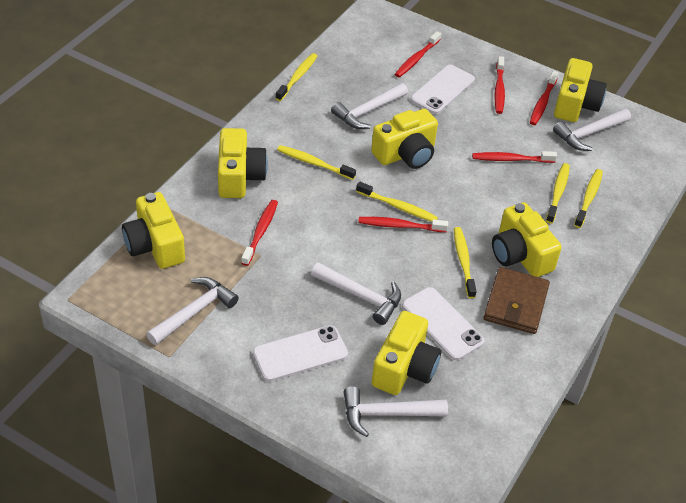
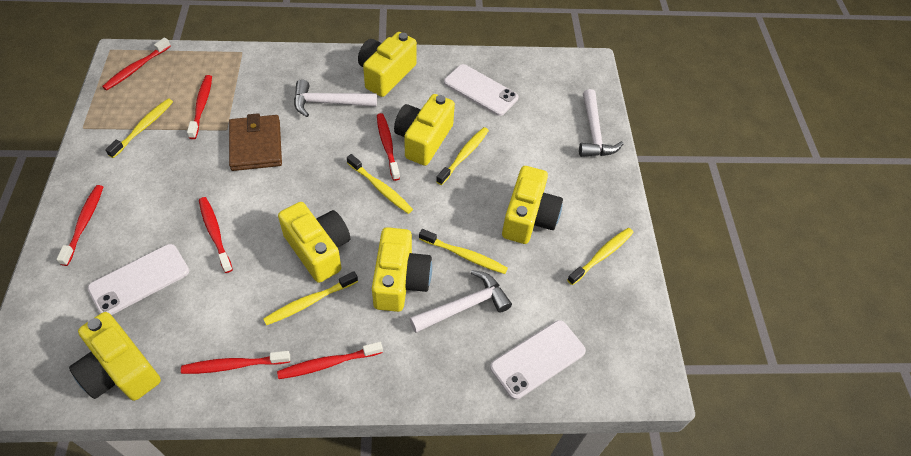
red toothbrush: 6 -> 7
white hammer: 5 -> 3

